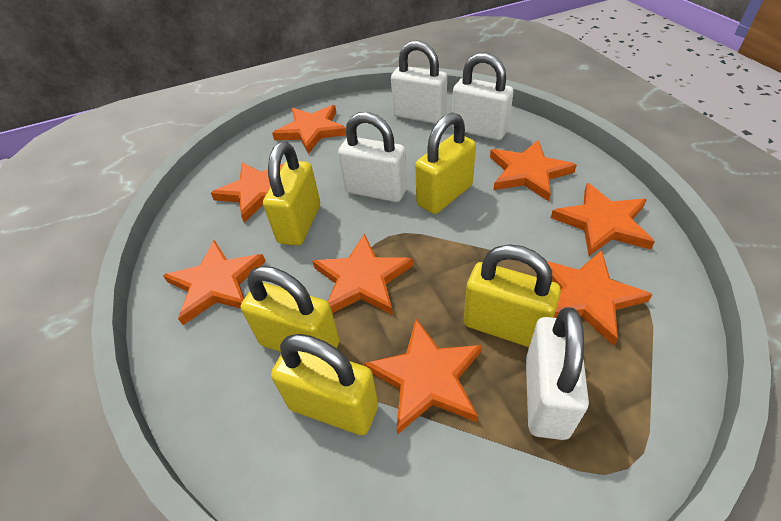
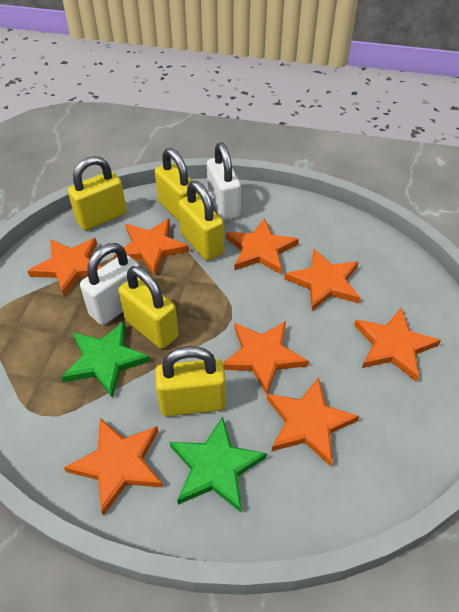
green star: 0 -> 2
white padlock: 4 -> 2

